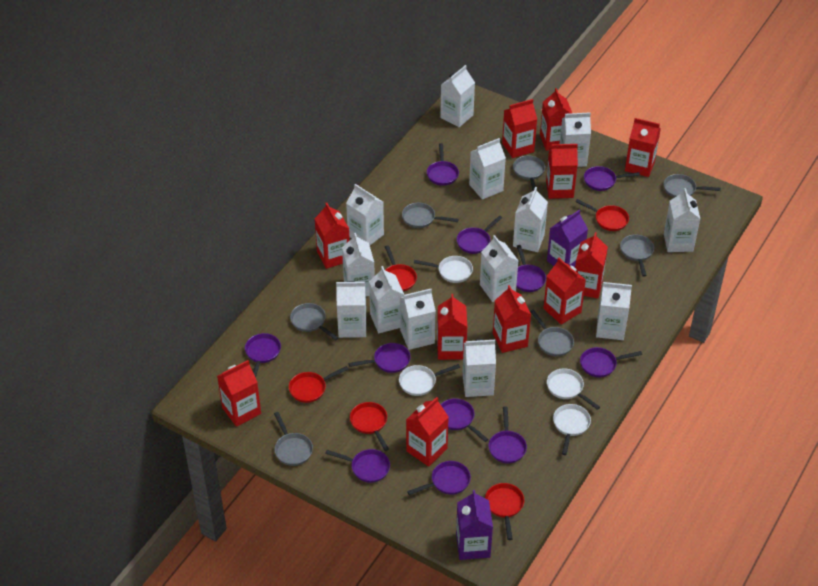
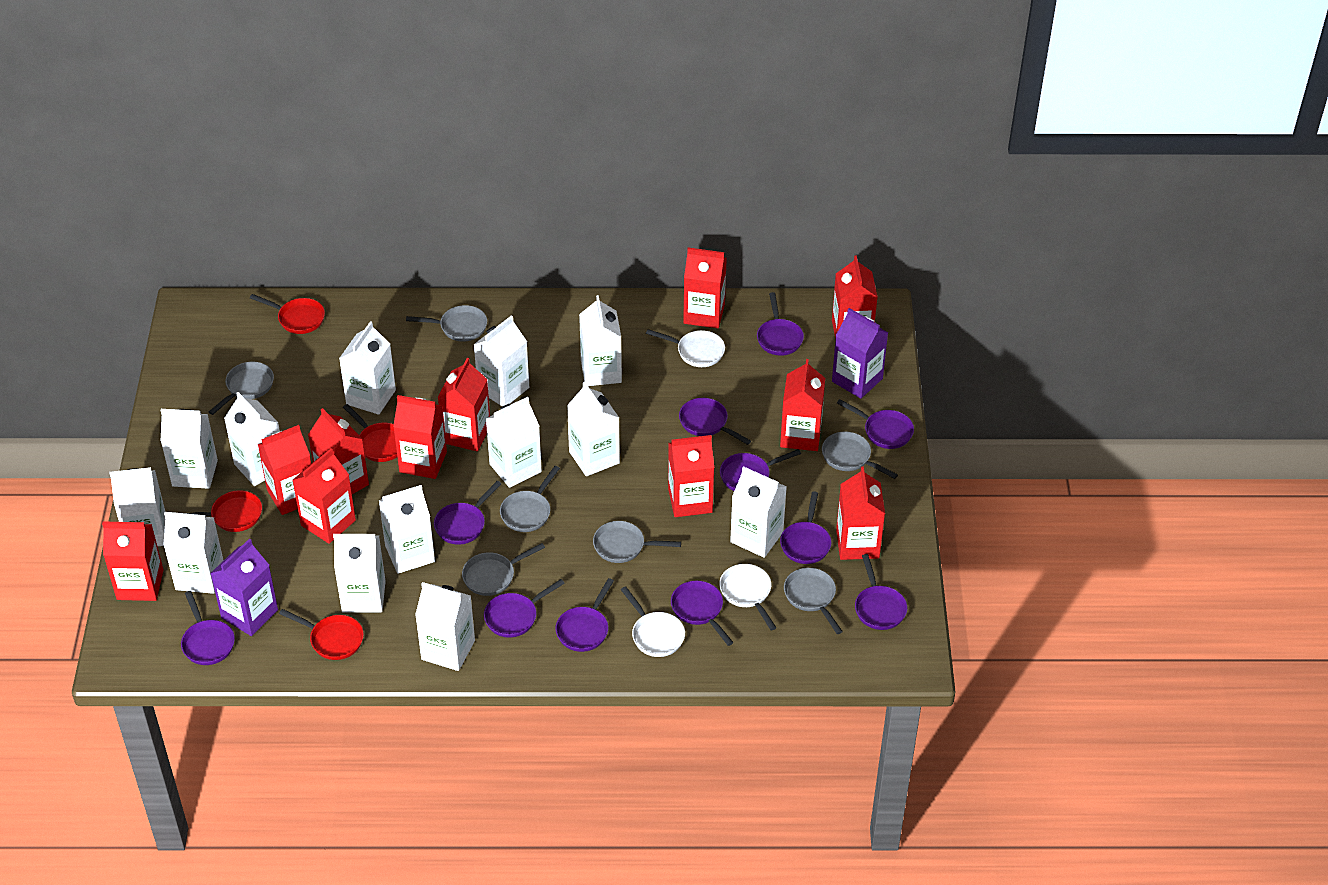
red pan: 5 -> 4
white pan: 4 -> 3

